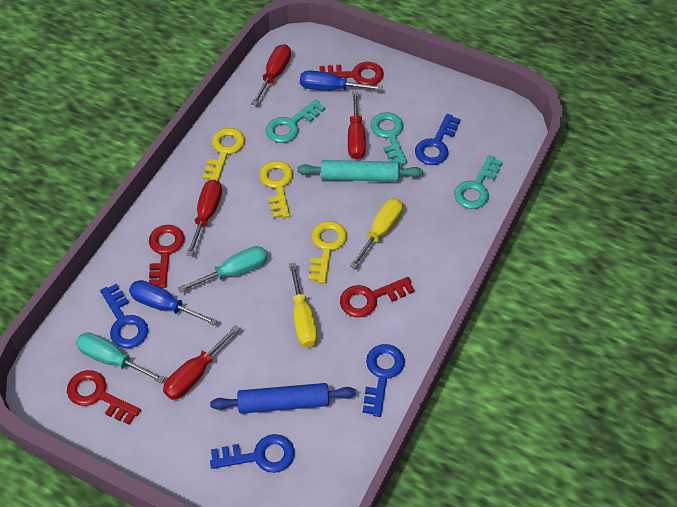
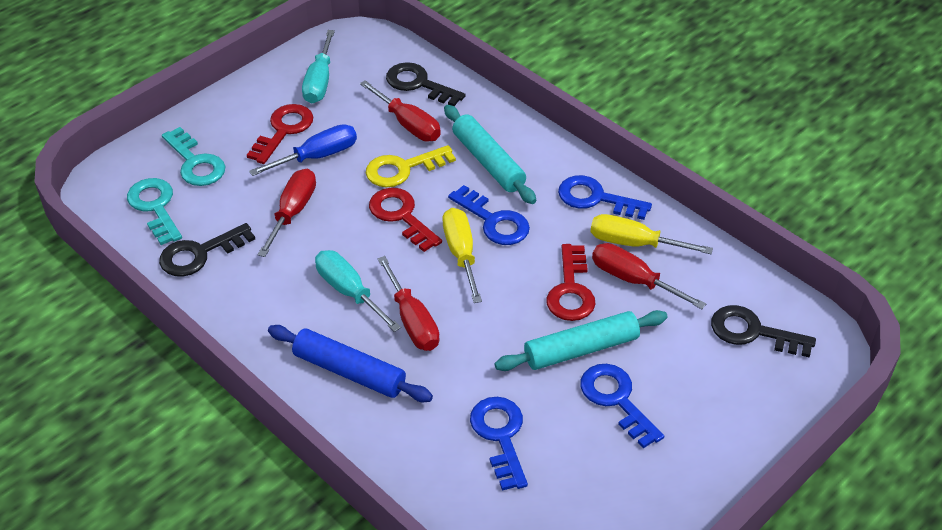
black key: 0 -> 3
blue screwdriver: 2 -> 1
red key: 4 -> 3
turquoise key: 3 -> 2
turquoise rolling pin: 1 -> 2
yellow key: 3 -> 1

